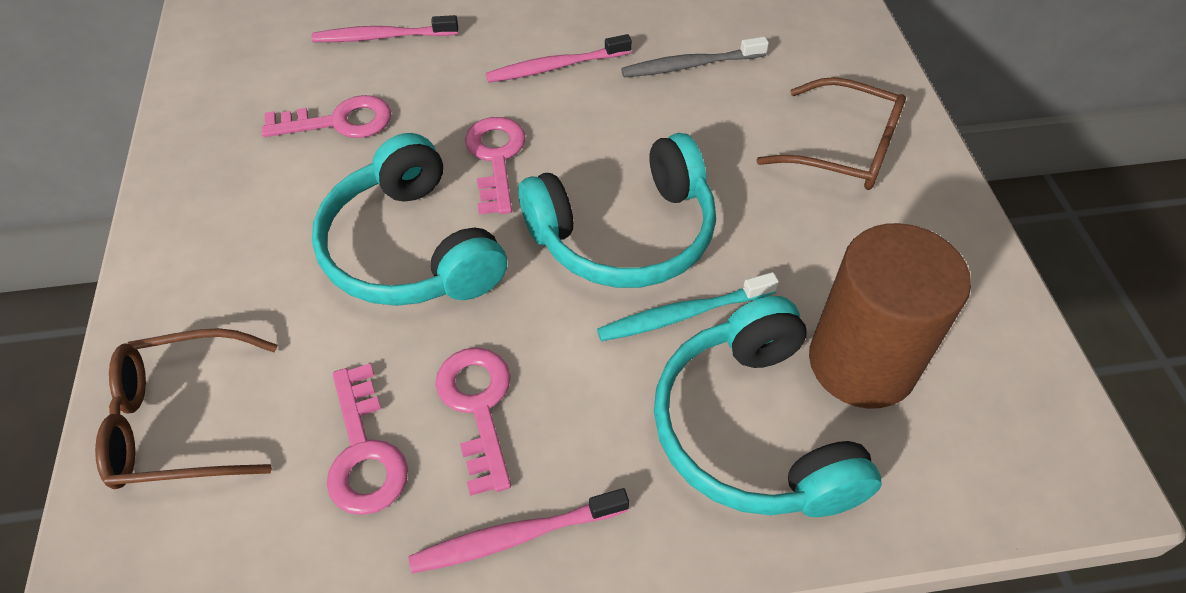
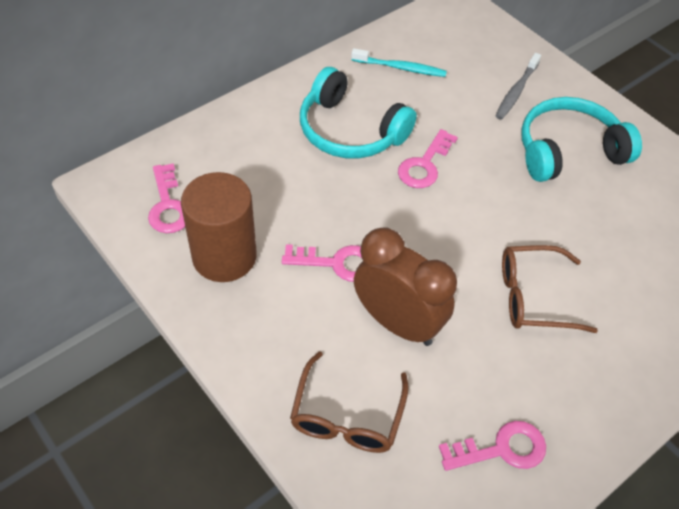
brown clock: 0 -> 1
pink toothbrush: 3 -> 0
turquoise headphones: 3 -> 2

